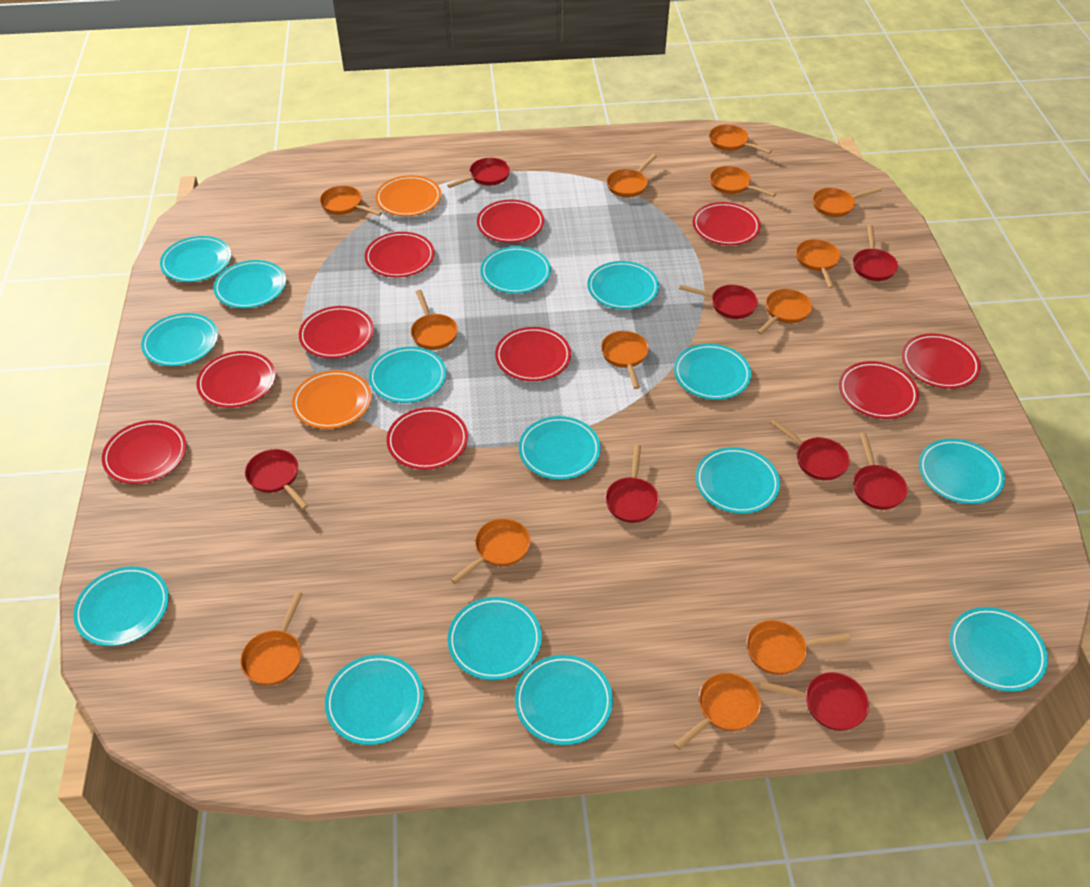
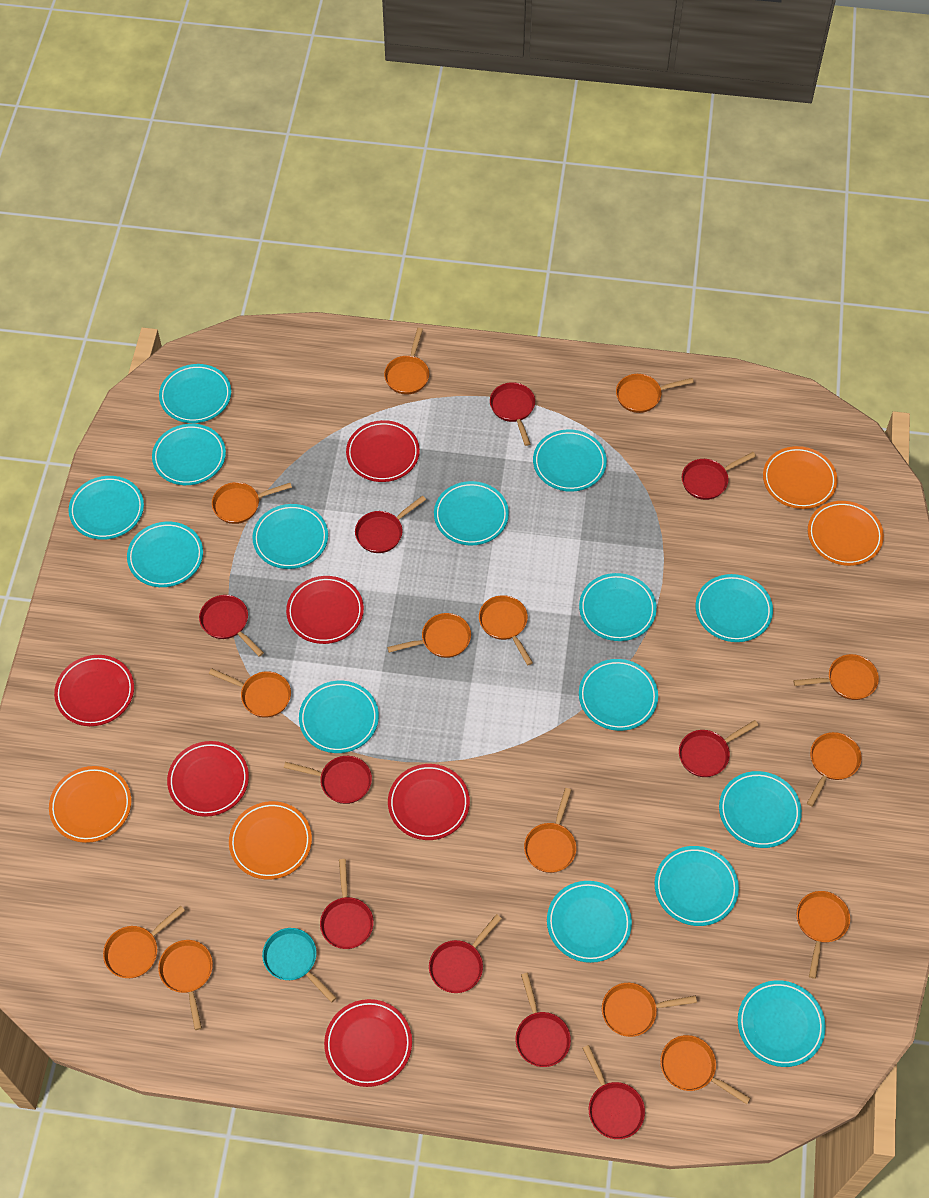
orange pan: 13 -> 14
orange plate: 2 -> 4
red pan: 8 -> 10
red plate: 10 -> 6
turquoise pan: 0 -> 1

